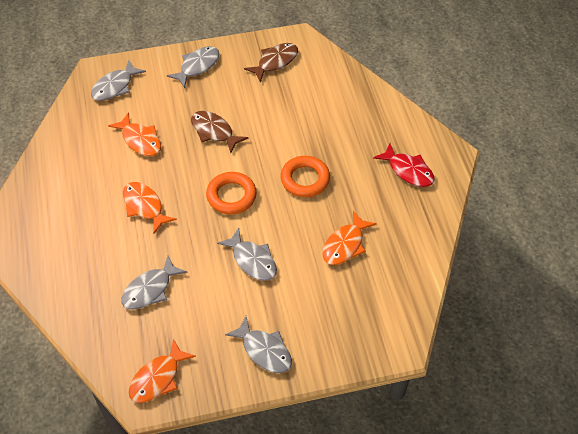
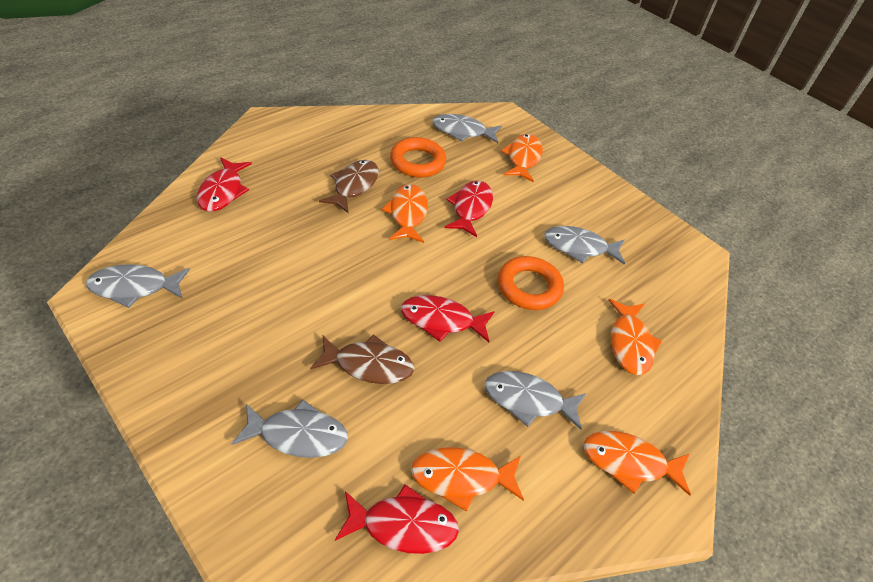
orange fish: 4 -> 5
red fish: 1 -> 4

